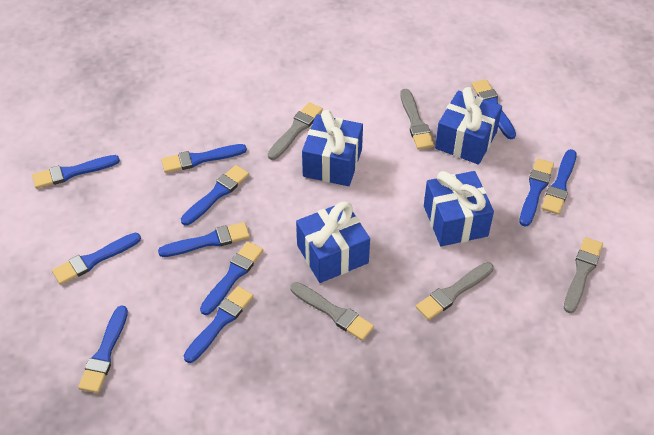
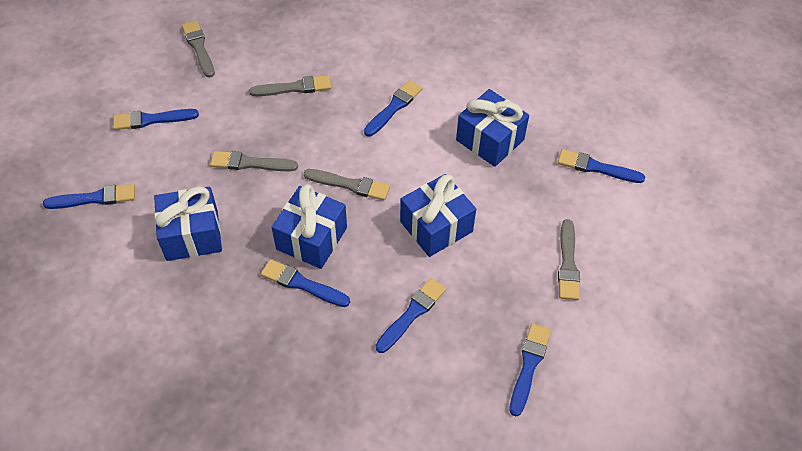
blue brush: 11 -> 7

